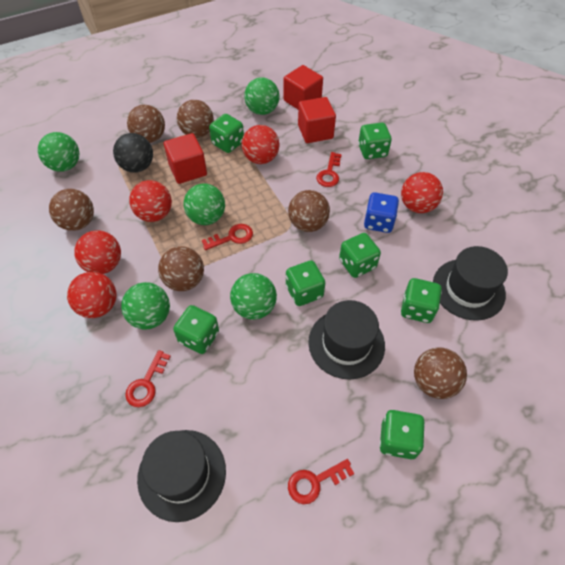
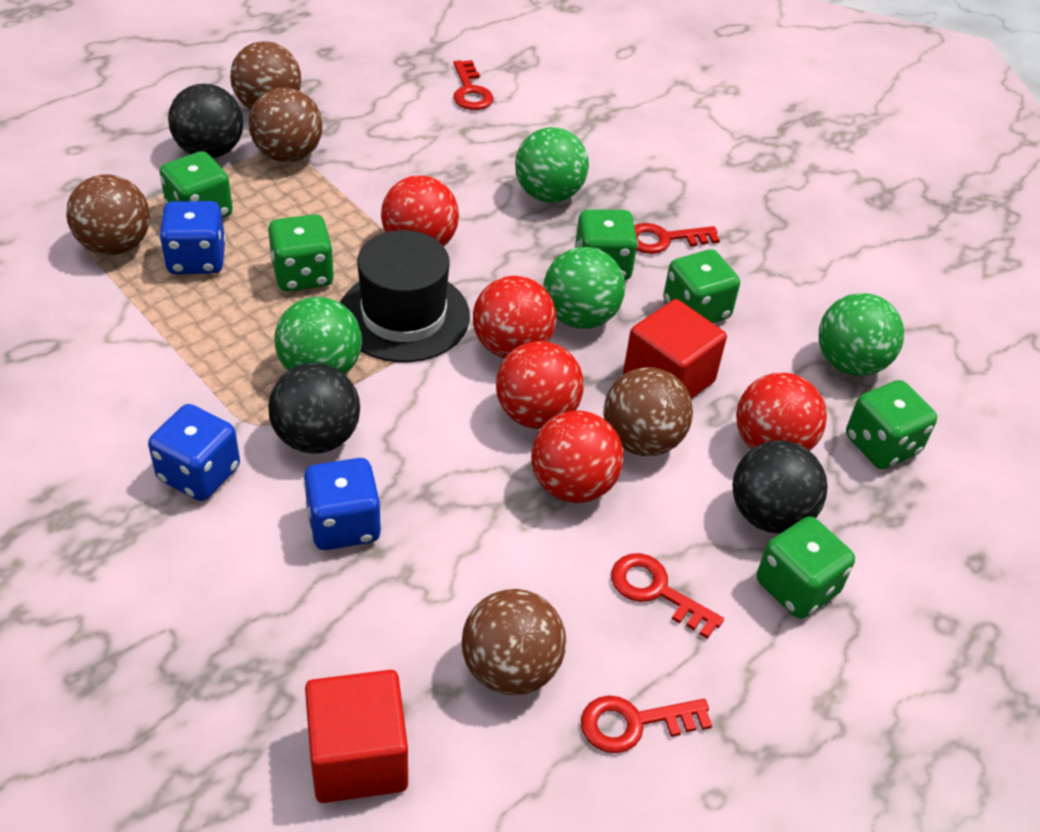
black ball: 1 -> 3
black hat: 3 -> 1
blue dice: 1 -> 3
brown ball: 6 -> 5
green ball: 5 -> 4
green dice: 7 -> 6
red cube: 3 -> 2

